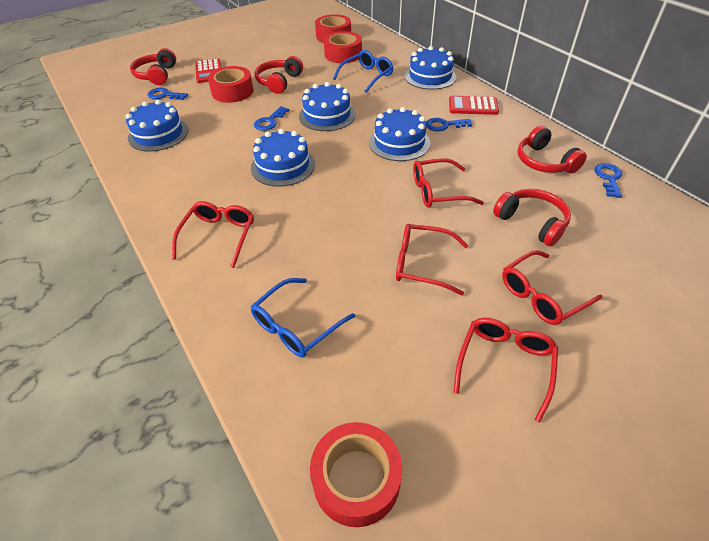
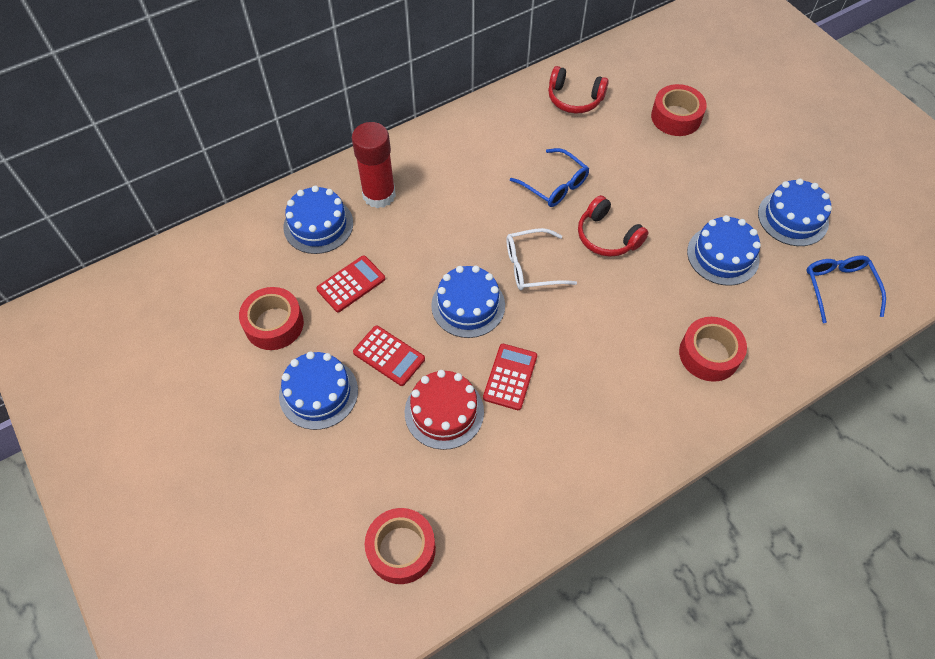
blue key: 4 -> 0
red cake: 0 -> 1
red calculator: 2 -> 3
red glasses: 5 -> 0
red glue stick: 0 -> 1
red headphones: 4 -> 2
white glasses: 0 -> 1

